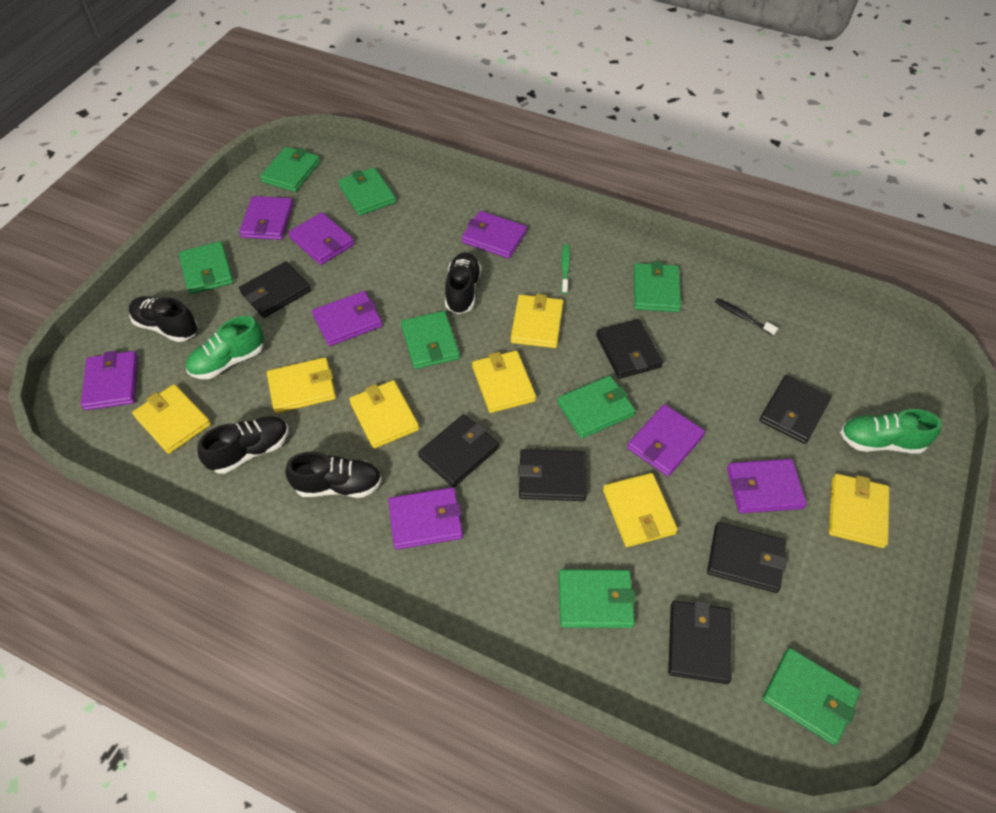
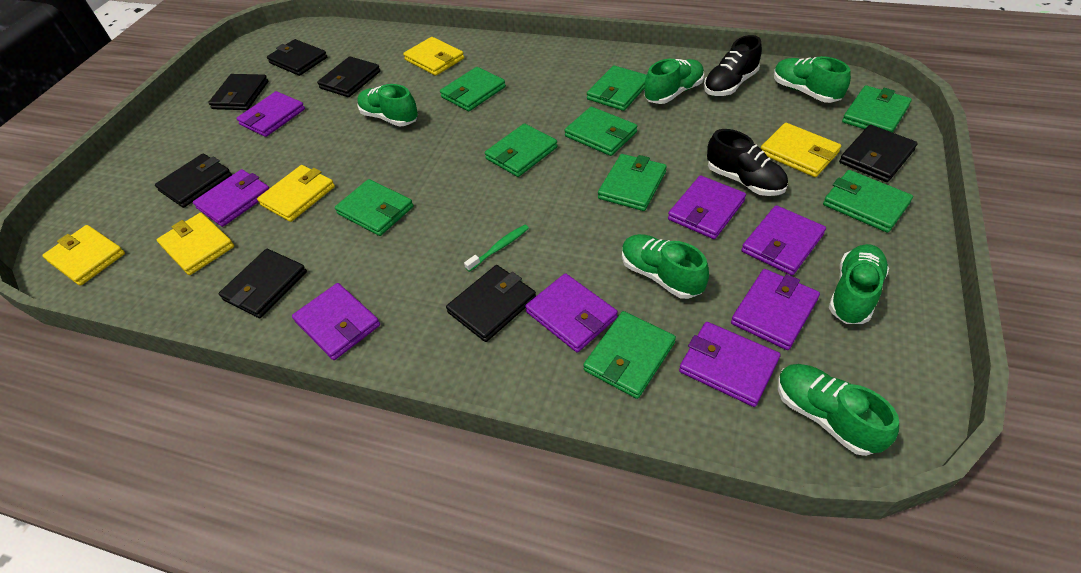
black shoe: 4 -> 2
black toothbrush: 1 -> 0
green shoe: 2 -> 6
green wallet: 8 -> 9
yellow wallet: 7 -> 5

